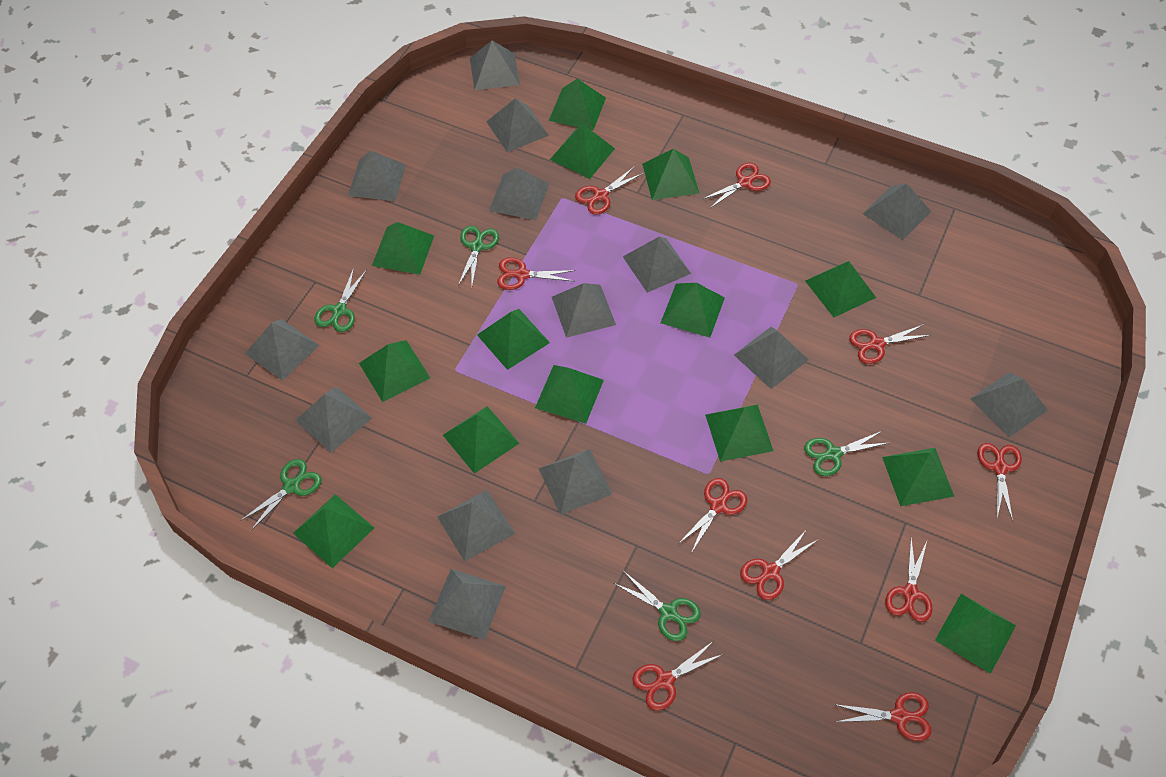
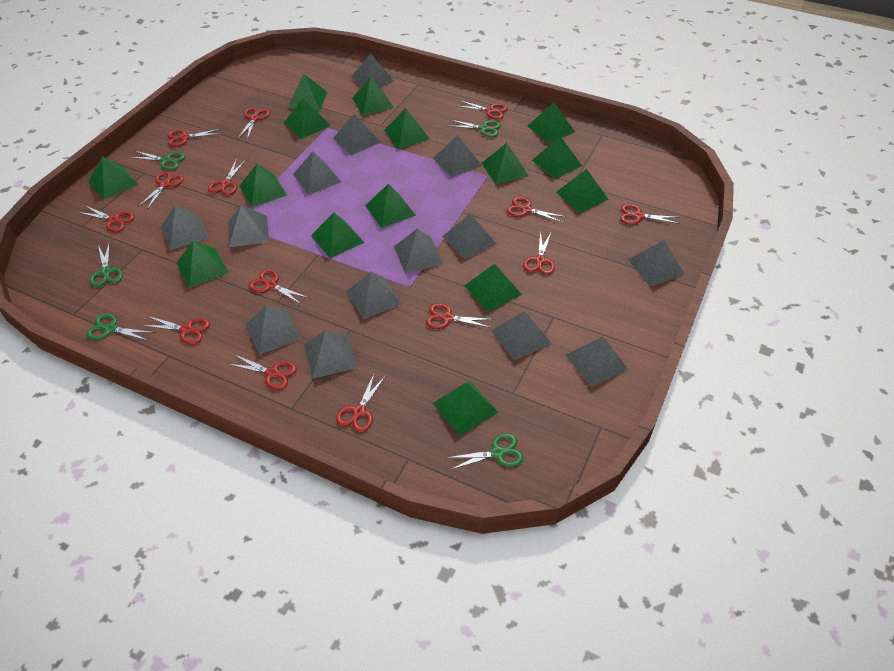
green pyramid: 14 -> 15
red scissors: 10 -> 14

